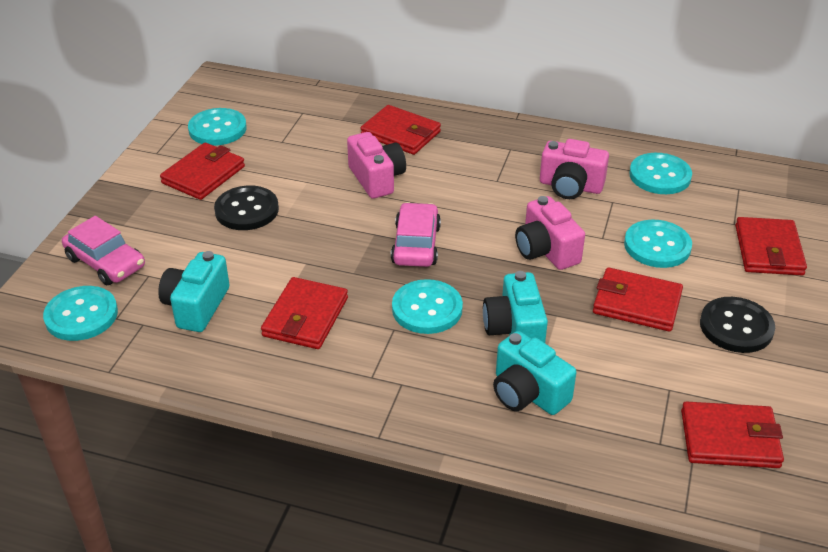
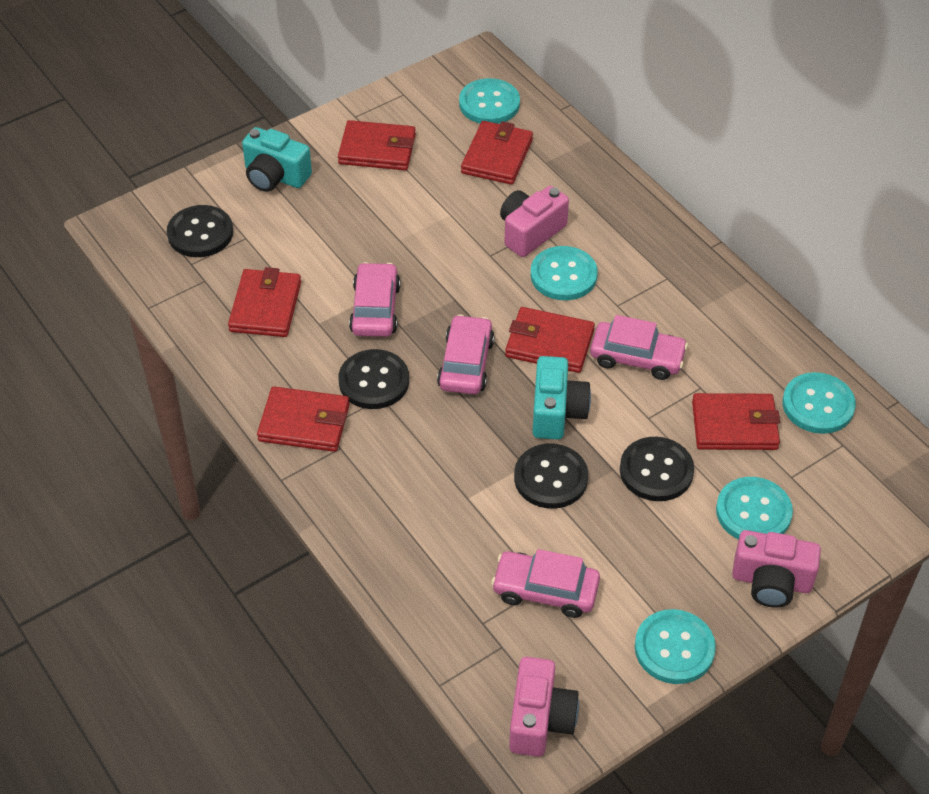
black button: 2 -> 4
pink car: 2 -> 4
turquoise camera: 3 -> 2

